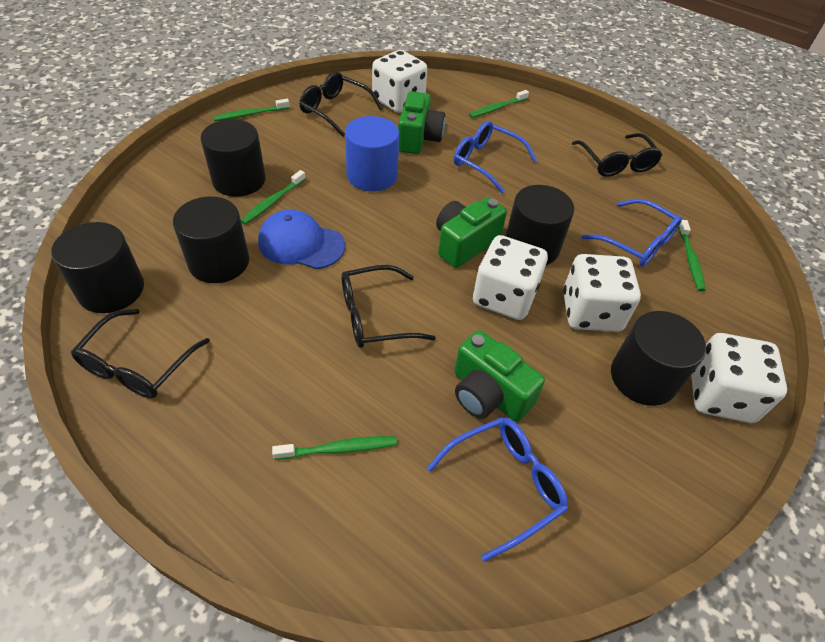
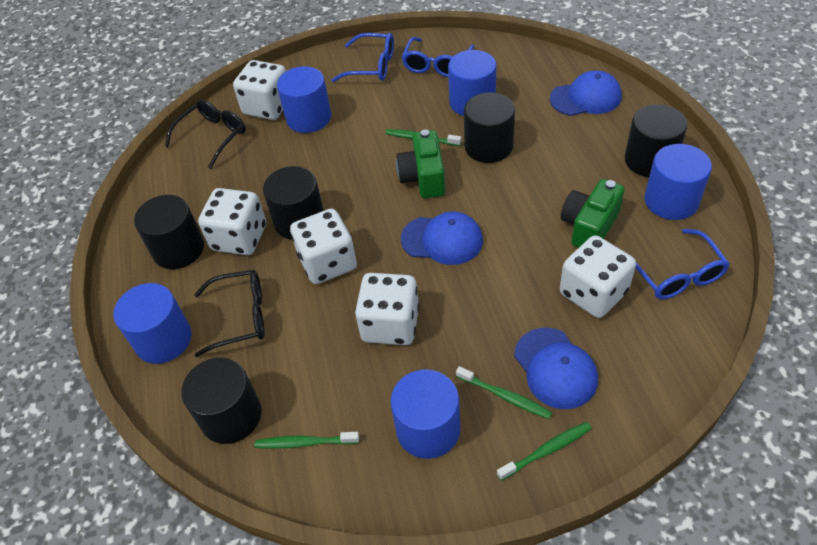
black glasses: 4 -> 2
blue cap: 1 -> 3
blue cylinder: 1 -> 5
green camera: 3 -> 2
green toothbrush: 5 -> 4
white dice: 4 -> 5

